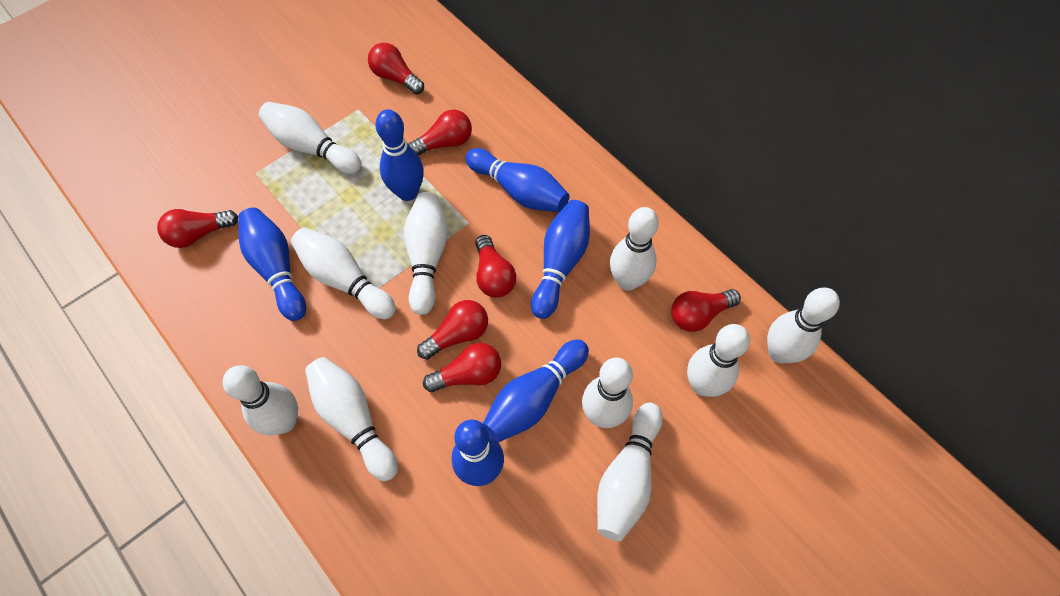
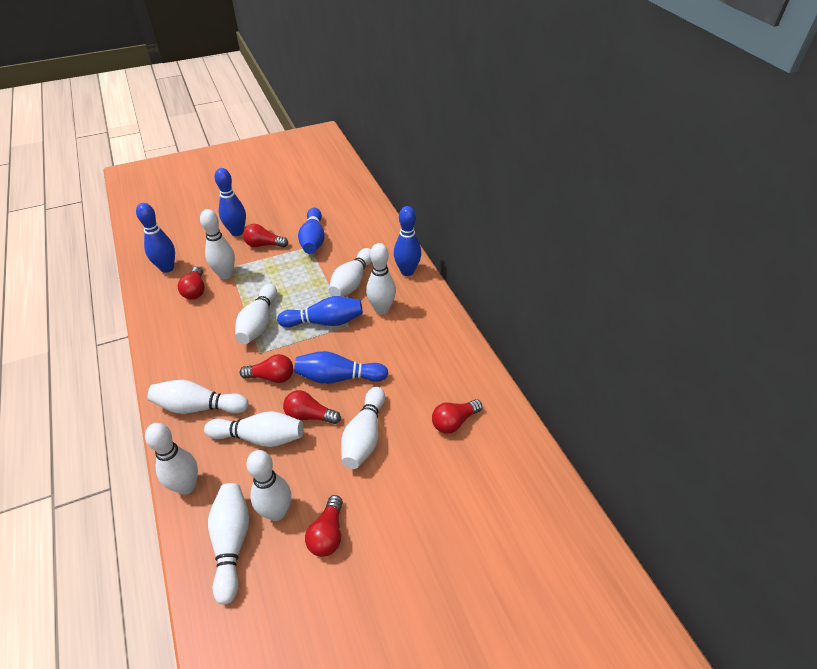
red light bulb: 7 -> 6

